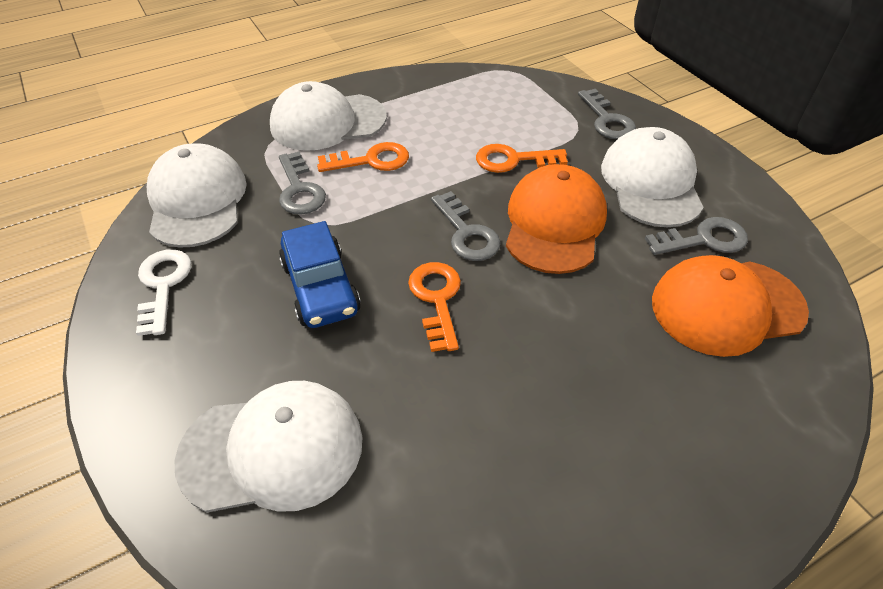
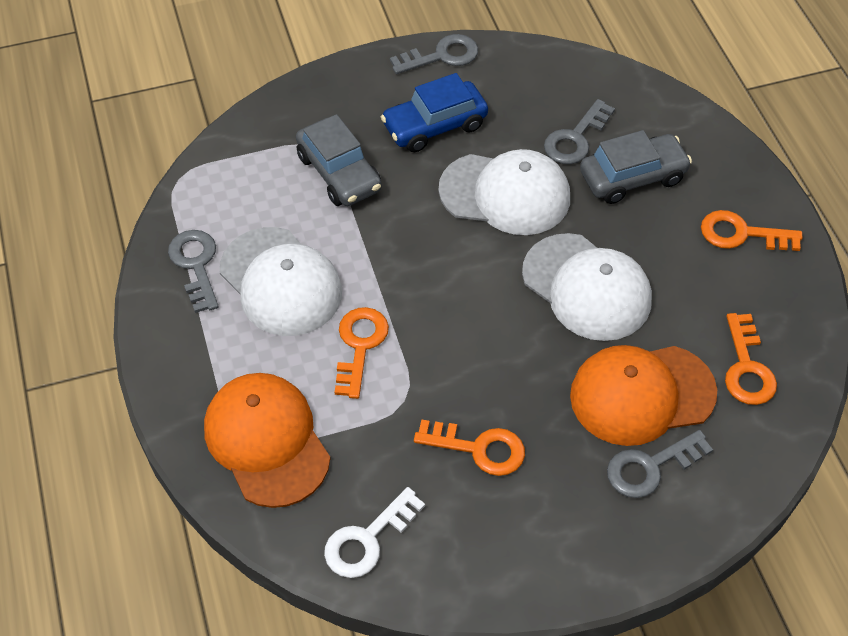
grey car: 0 -> 2
orange key: 3 -> 4
white cap: 4 -> 3

